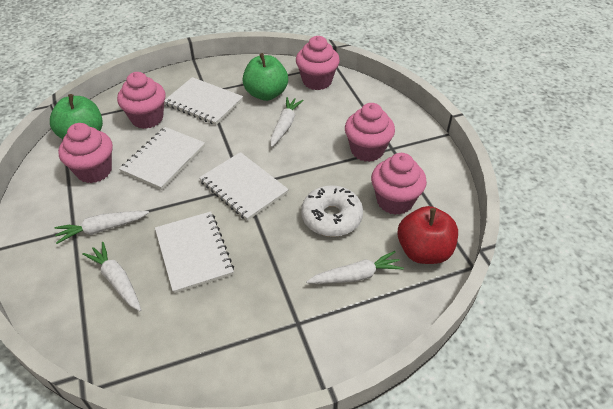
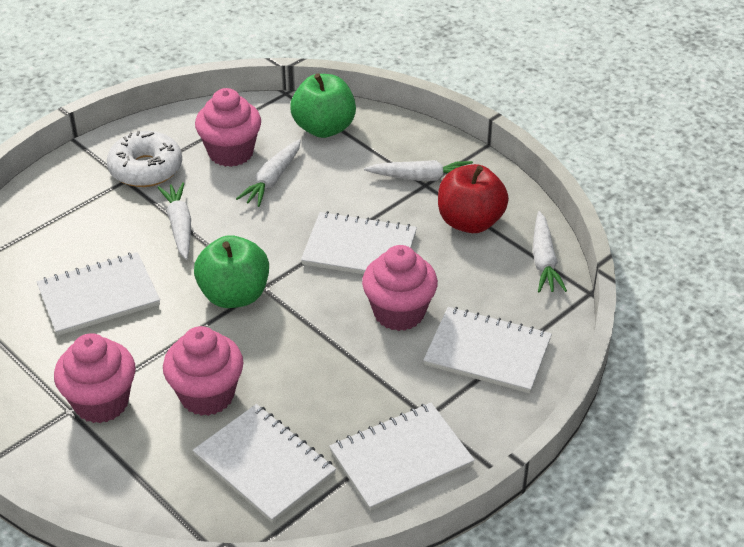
pink cupcake: 5 -> 4
white notebook: 4 -> 5

